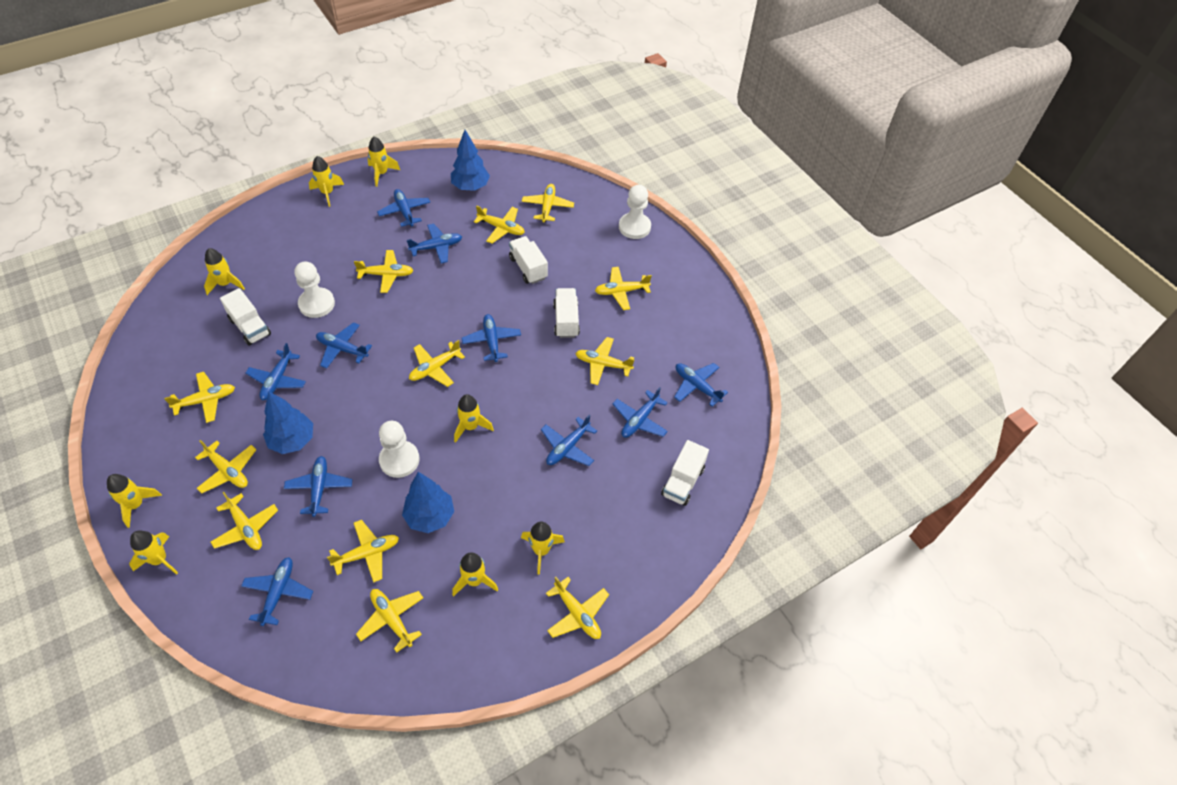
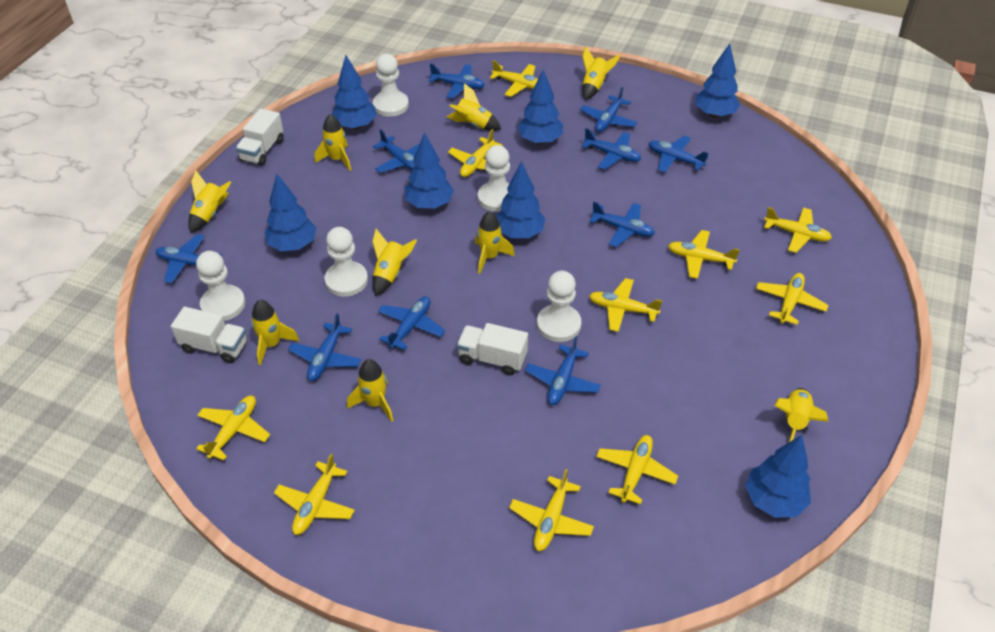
blue tree: 3 -> 7
white pawn: 3 -> 5
white truck: 4 -> 3
yellow plane: 12 -> 10
yellow rocket: 8 -> 9

